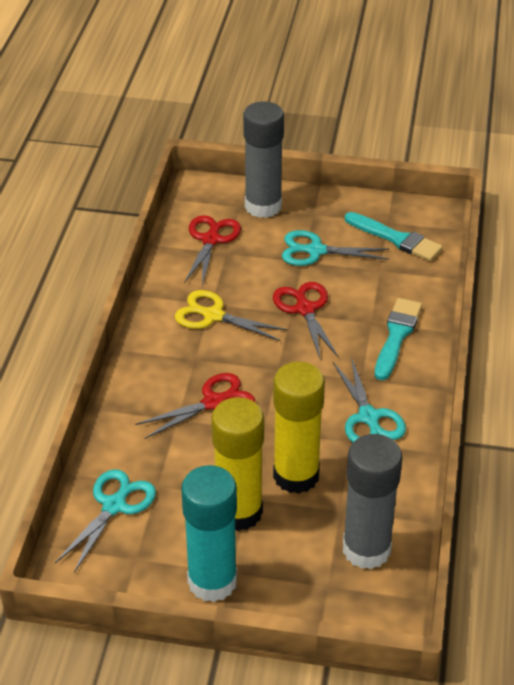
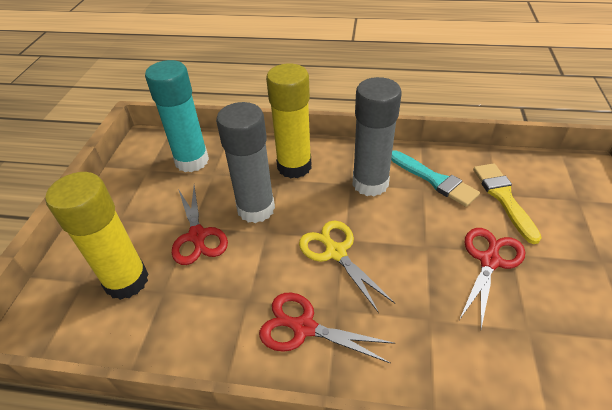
turquoise brush: 2 -> 1
turquoise scissors: 3 -> 0
yellow brush: 0 -> 1

